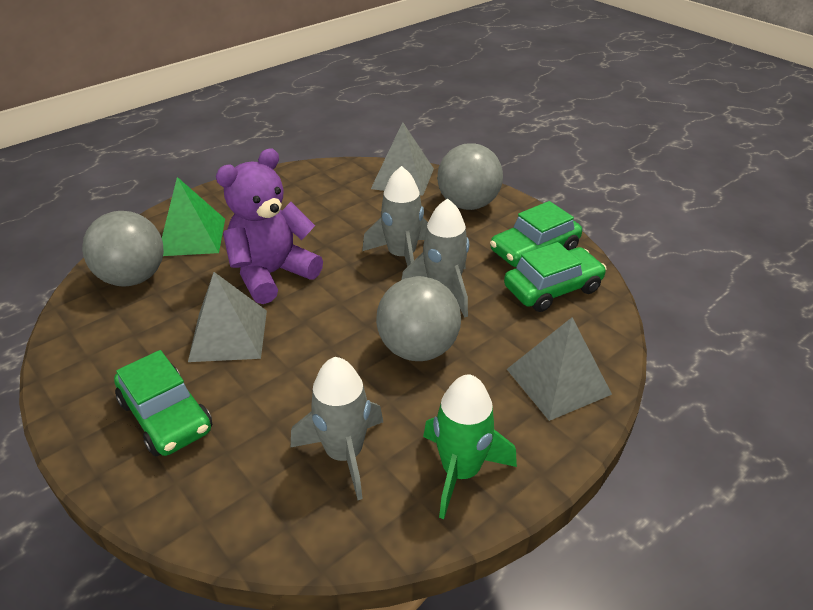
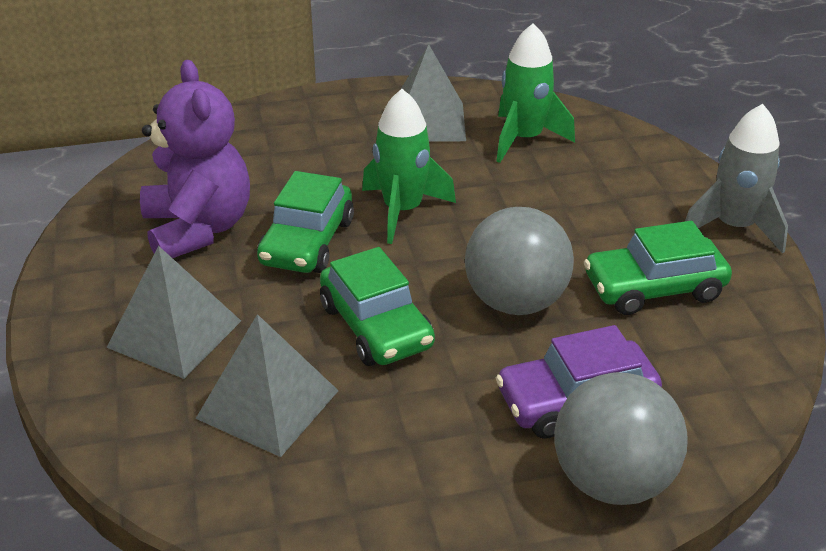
green pyramid: 1 -> 0
green rocket: 1 -> 2
grey ball: 3 -> 2
grey rocket: 3 -> 1
purple car: 0 -> 1

